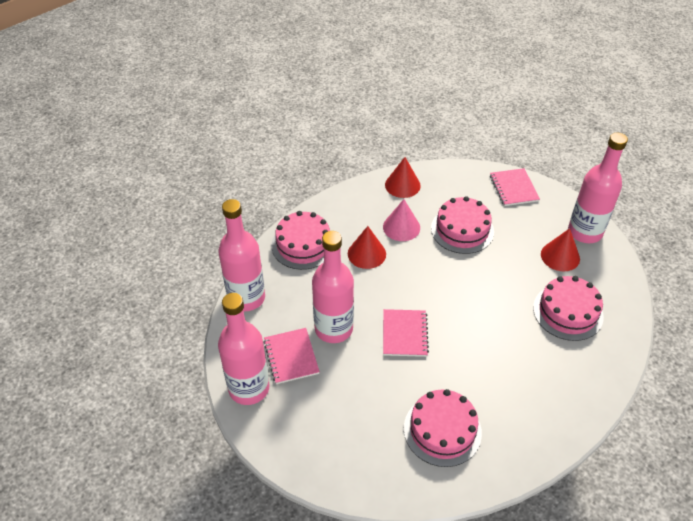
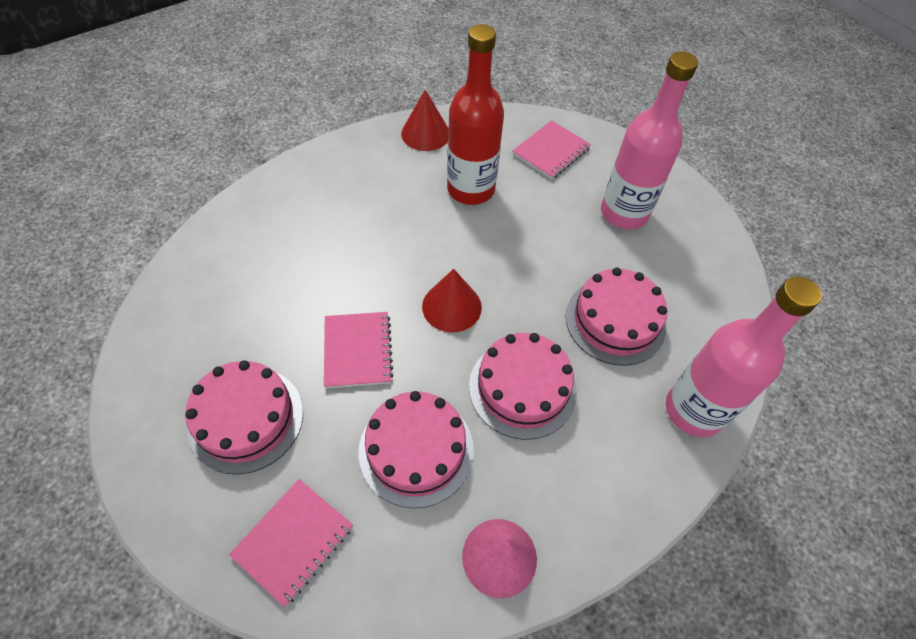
pink bottle: 4 -> 2
red bottle: 0 -> 1
red cone: 3 -> 2

